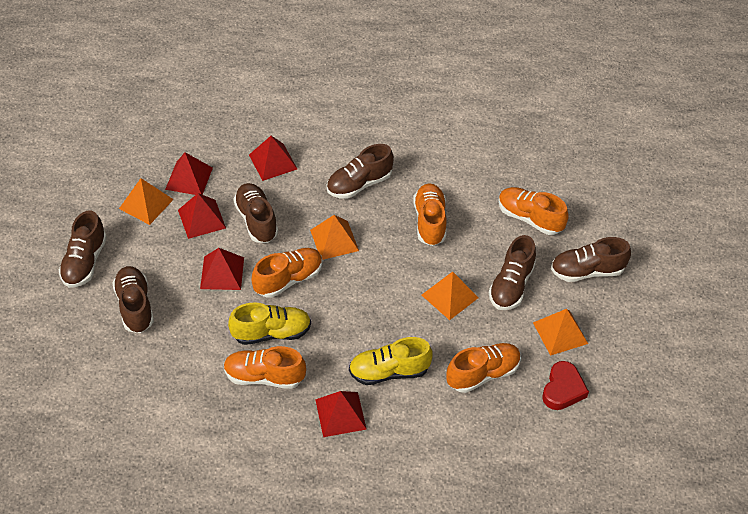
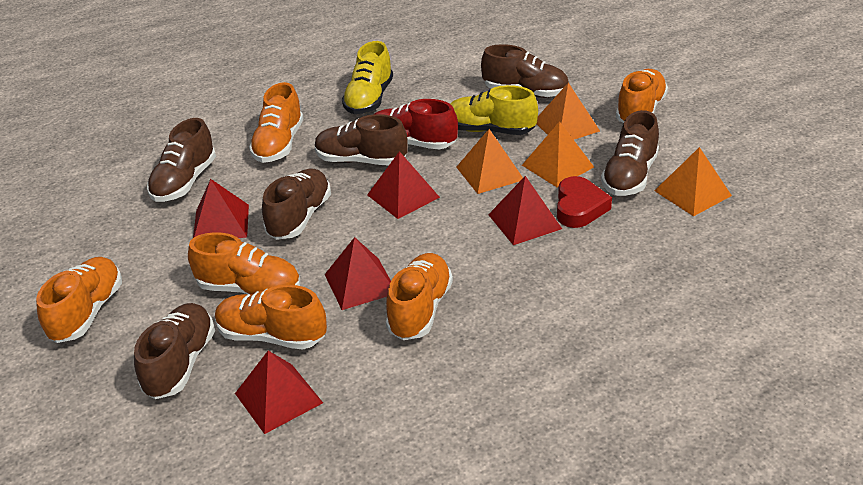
orange shoe: 5 -> 6
red shoe: 0 -> 1

